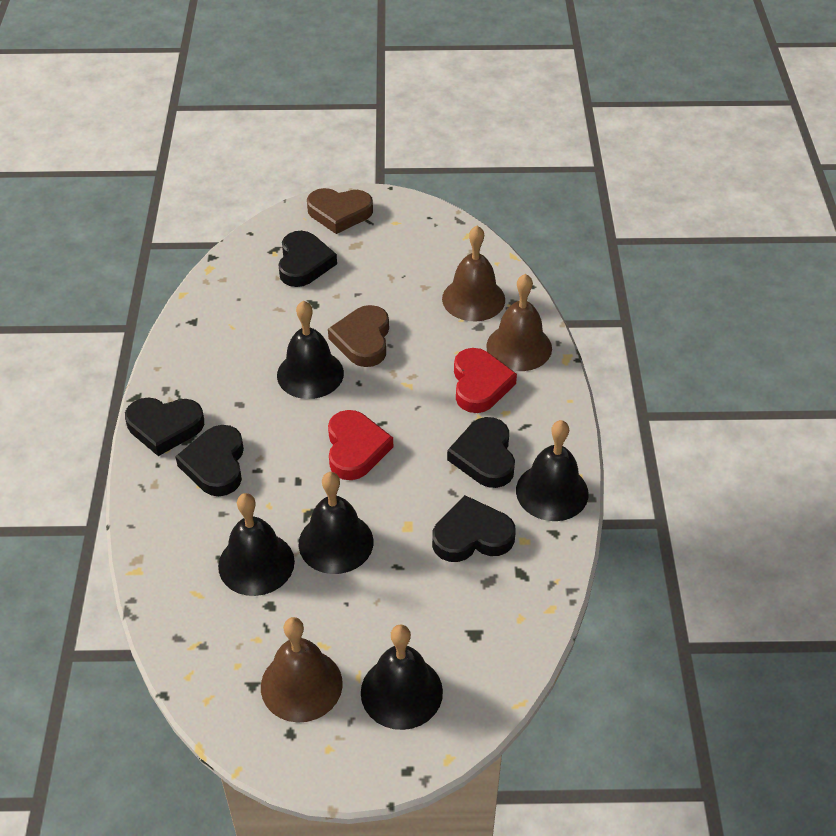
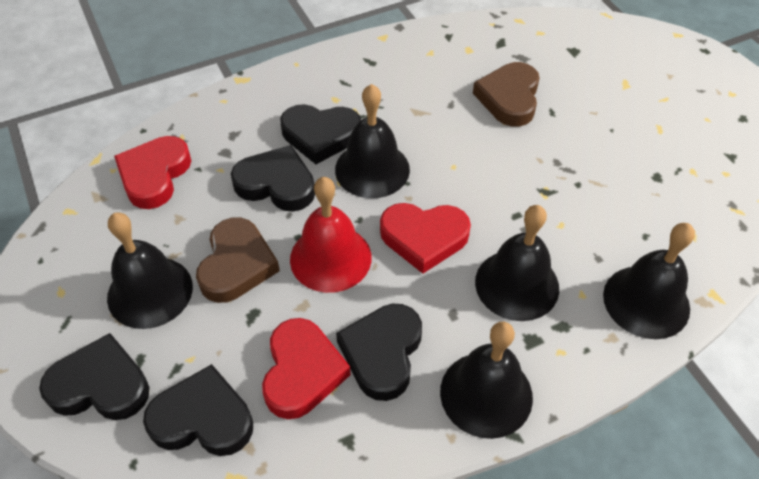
brown bell: 3 -> 0
red bell: 0 -> 1
red heart: 2 -> 3

